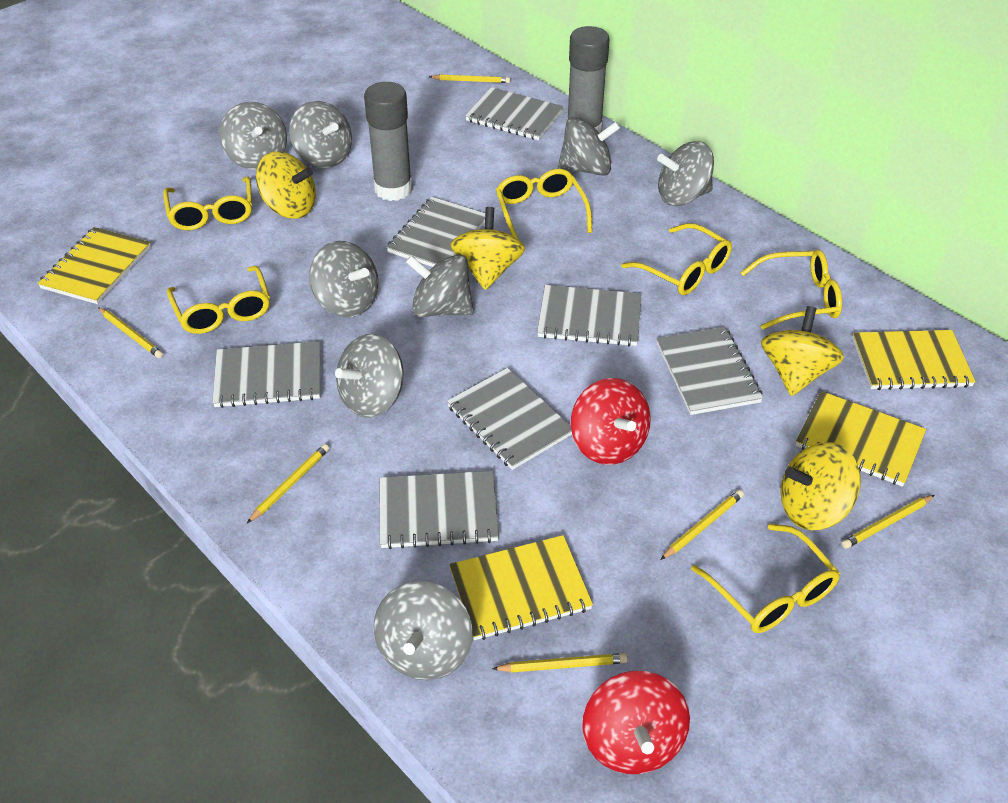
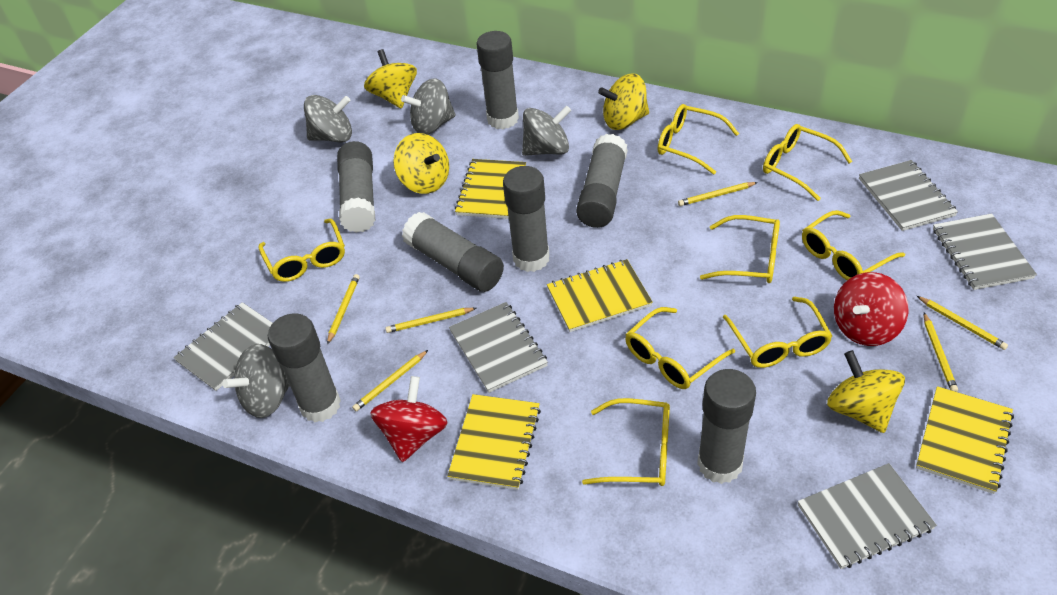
grey glue stick: 2 -> 7
grey notebook: 7 -> 5
grey spinning top: 8 -> 4
yellow glasses: 6 -> 8

